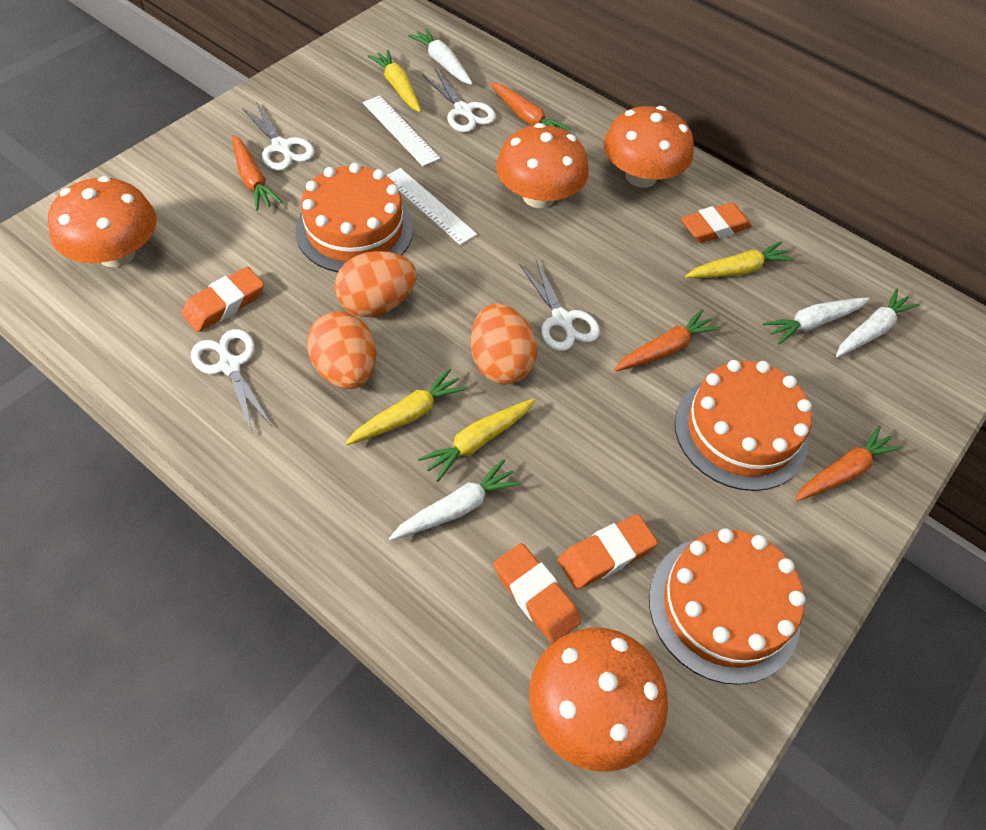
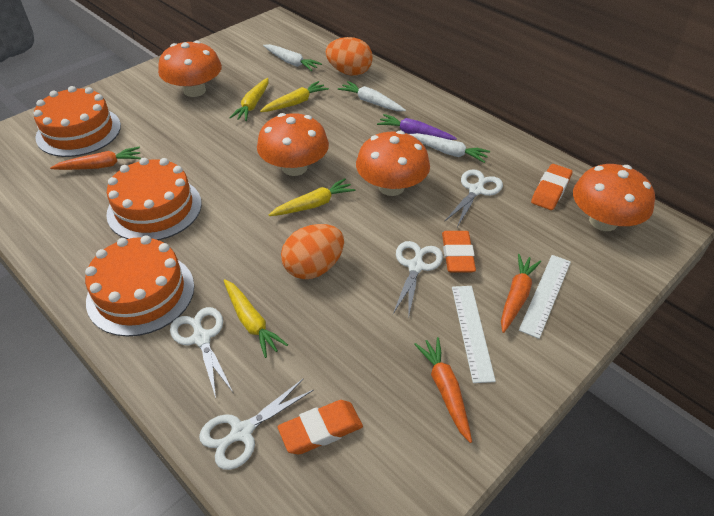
orange carrot: 4 -> 3
orange egg: 3 -> 2
orange eraser: 4 -> 3
purple carrot: 0 -> 1
white carrot: 4 -> 3

